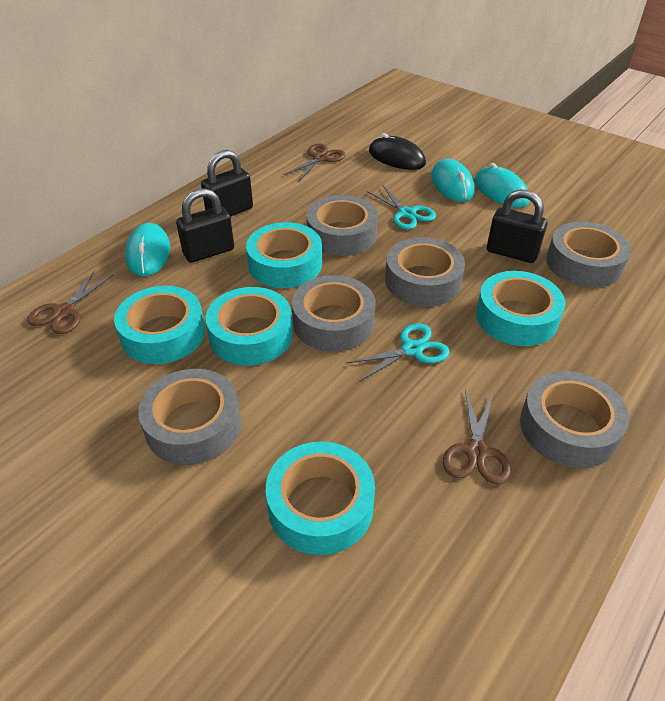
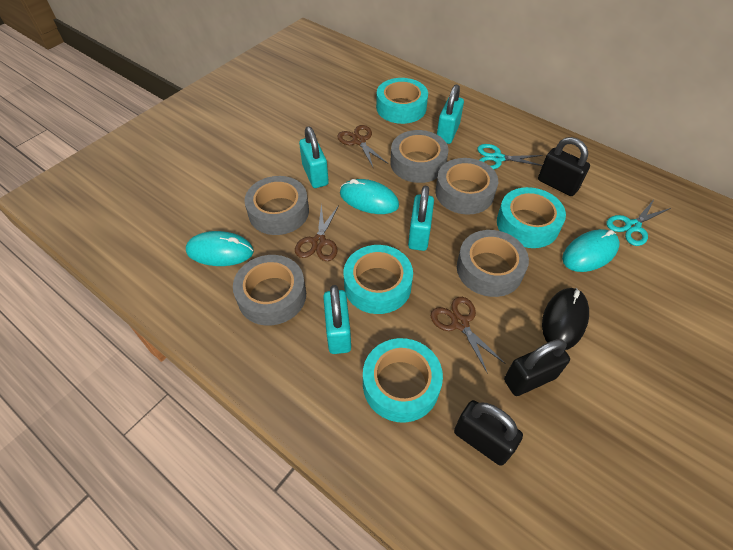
grey tape: 6 -> 5
turquoise padlock: 0 -> 4
turquoise tape: 5 -> 4

